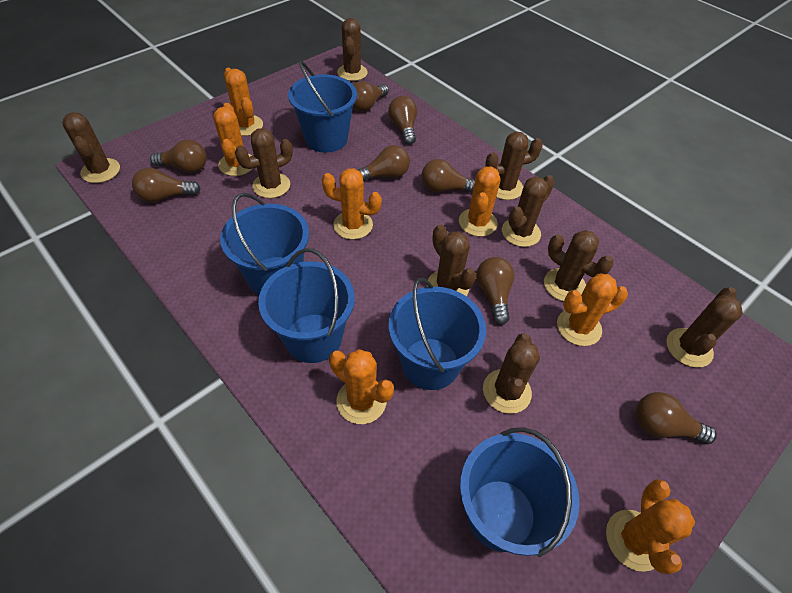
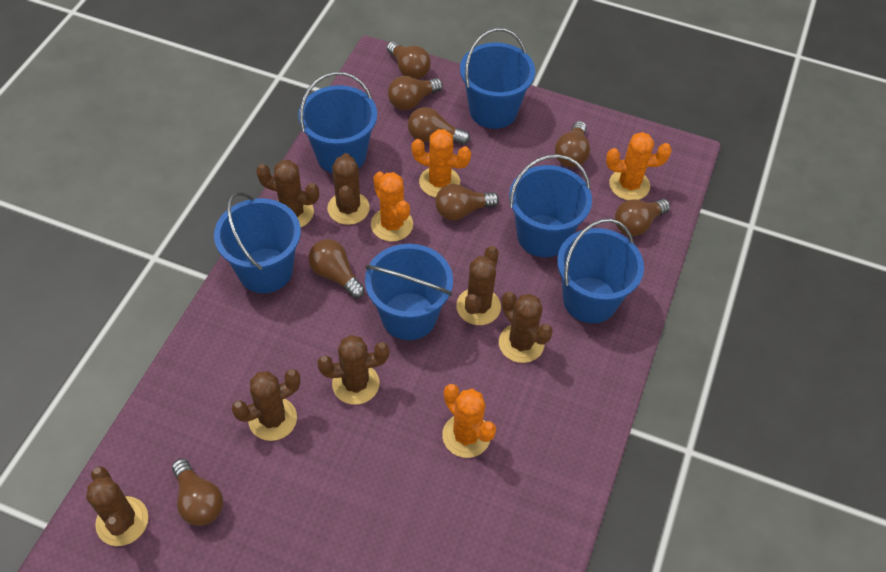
blue bucket: 5 -> 6
brown cactus: 9 -> 7
orange cactus: 7 -> 4

